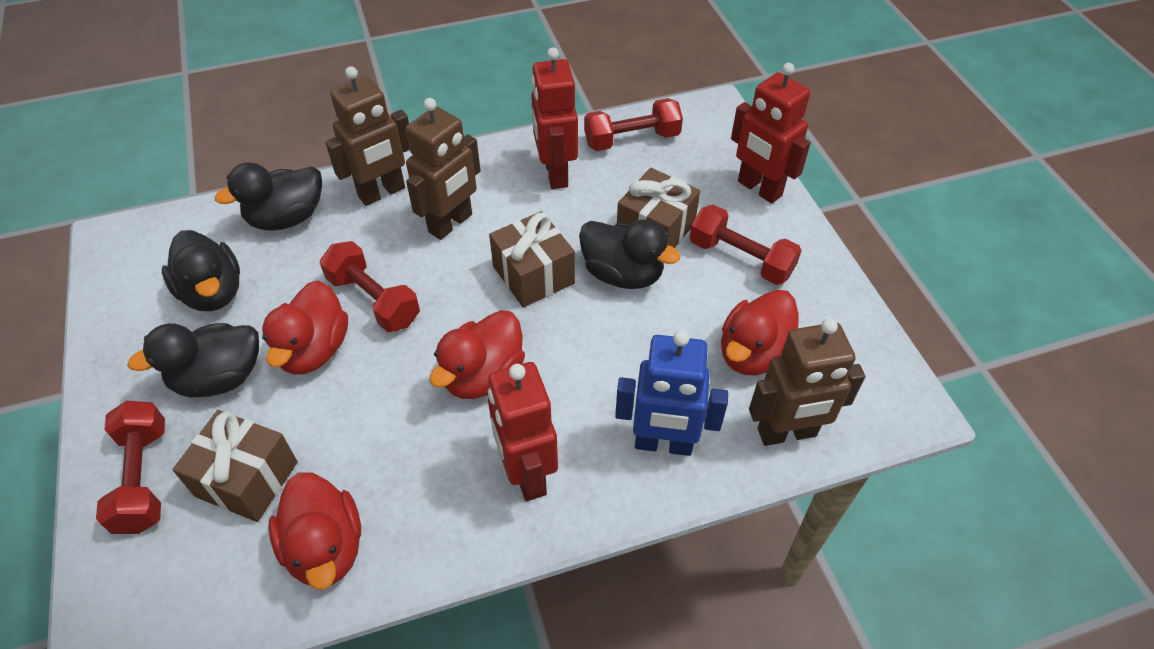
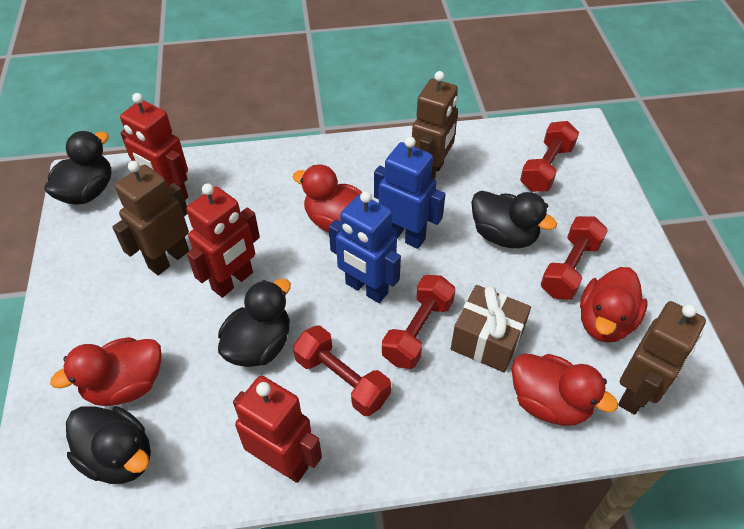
blue robot: 1 -> 2
brown gift: 3 -> 1

